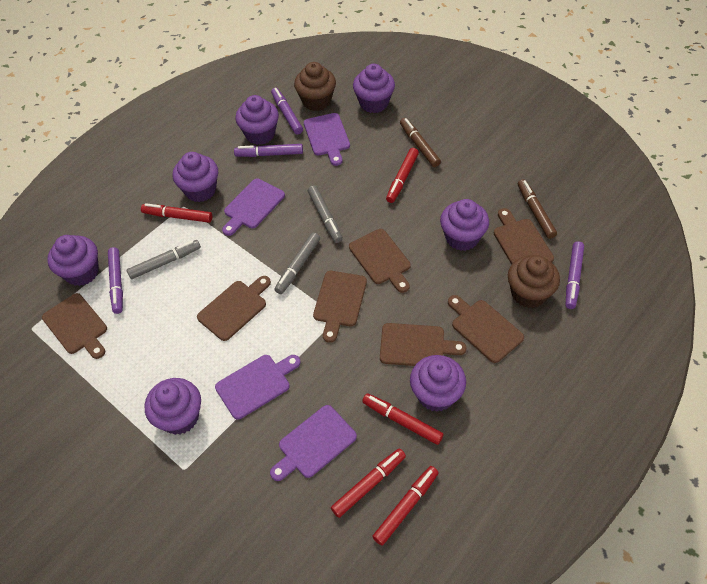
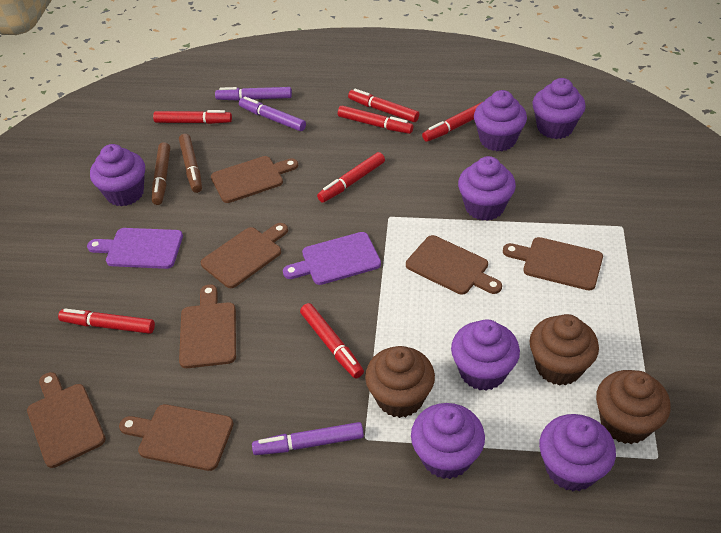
brown cupcake: 2 -> 3
grey marker: 3 -> 0
purple cutting board: 4 -> 2
purple marker: 4 -> 3
red marker: 5 -> 7

